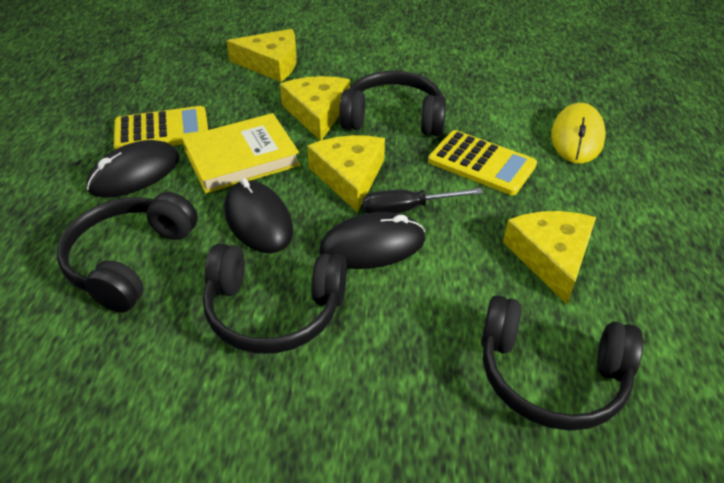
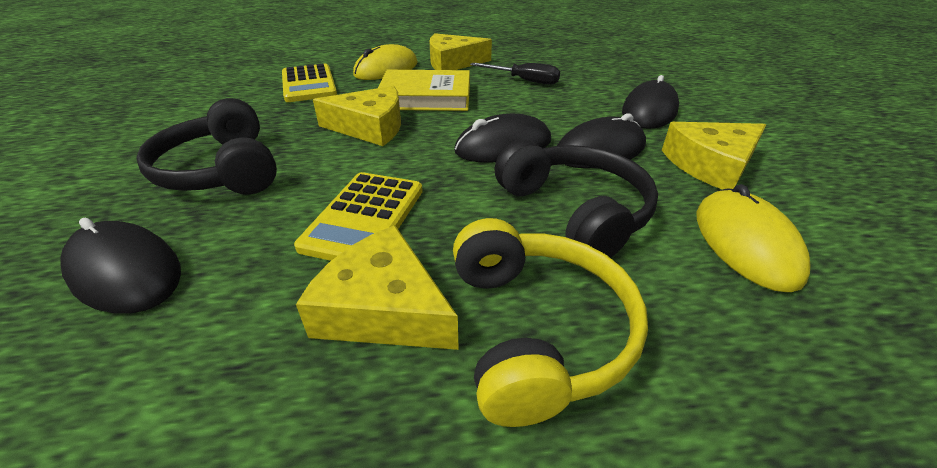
black headphones: 4 -> 2
black mouse: 3 -> 4
yellow headphones: 0 -> 1
yellow mouse: 1 -> 2

